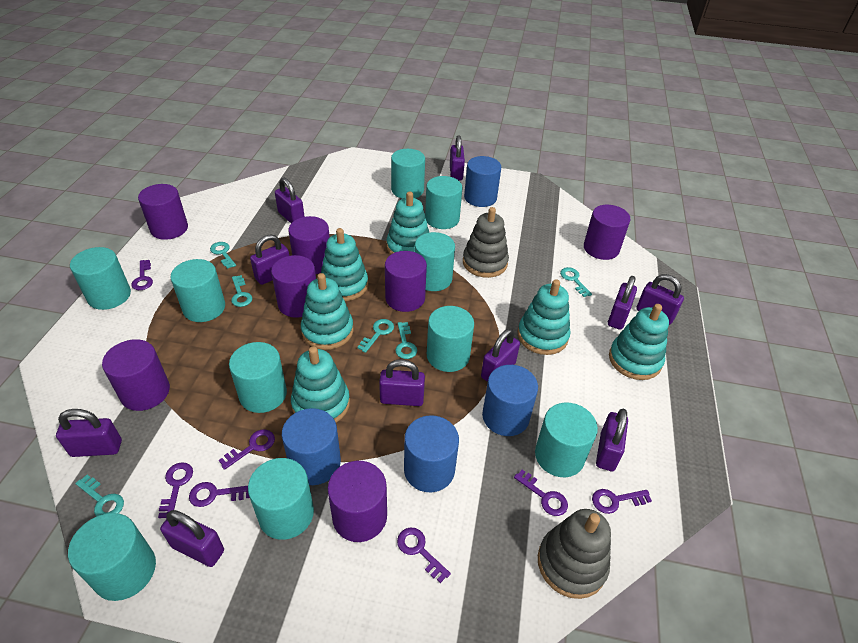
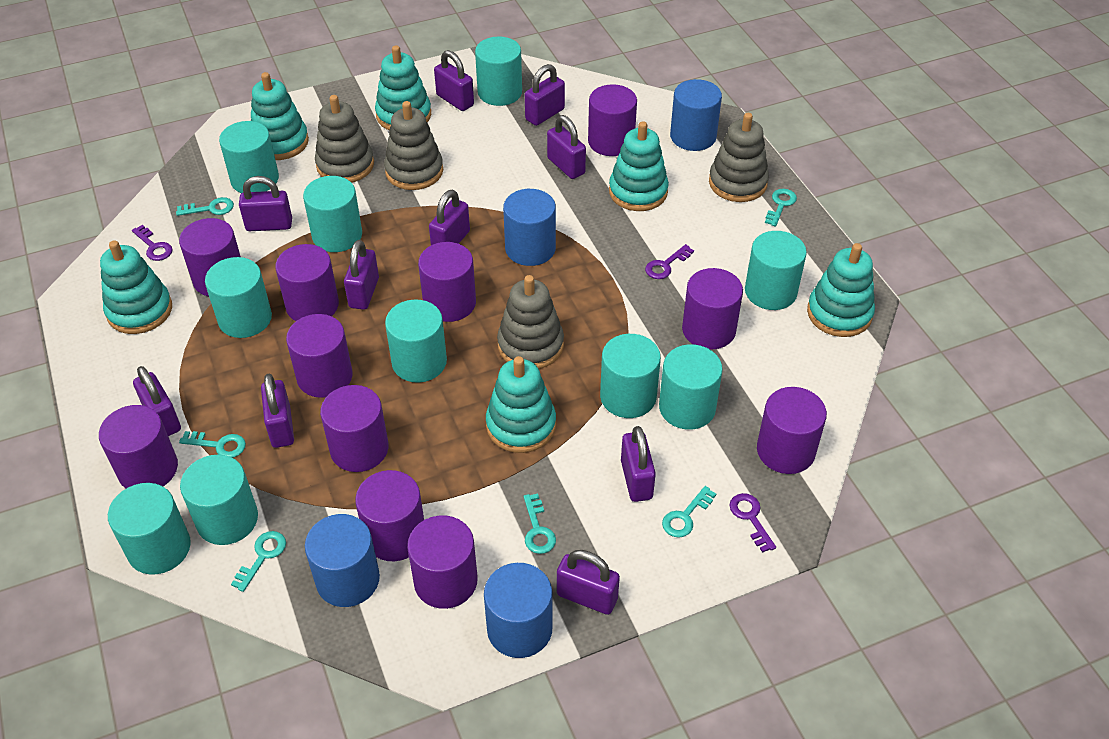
grey stacking toy: 2 -> 4
purple cylinder: 7 -> 11
purple key: 7 -> 3

